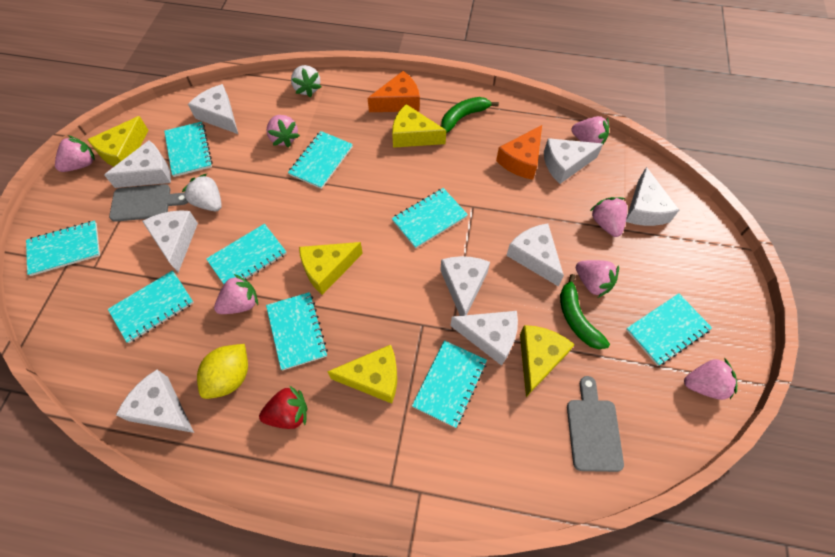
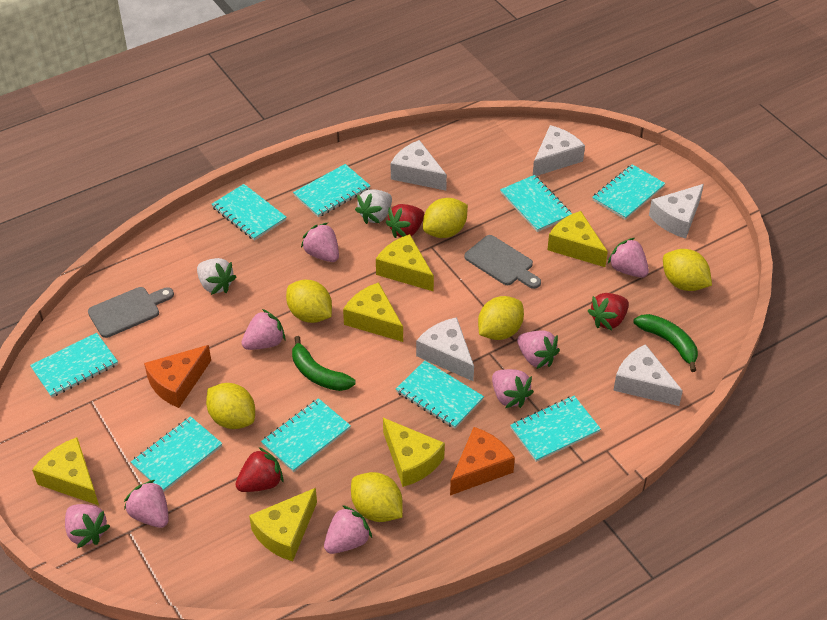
pink strawberry: 7 -> 8
red strawberry: 1 -> 3
white cheese: 9 -> 5
yellow cheese: 5 -> 6
yellow lemon: 1 -> 6

